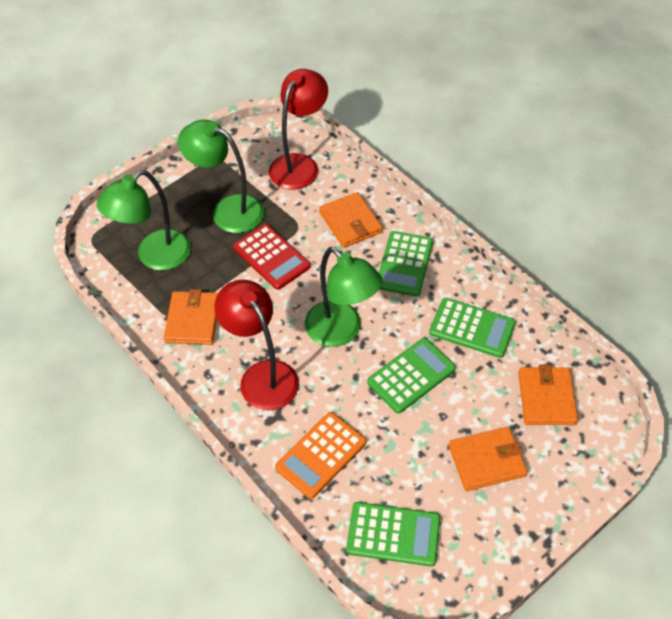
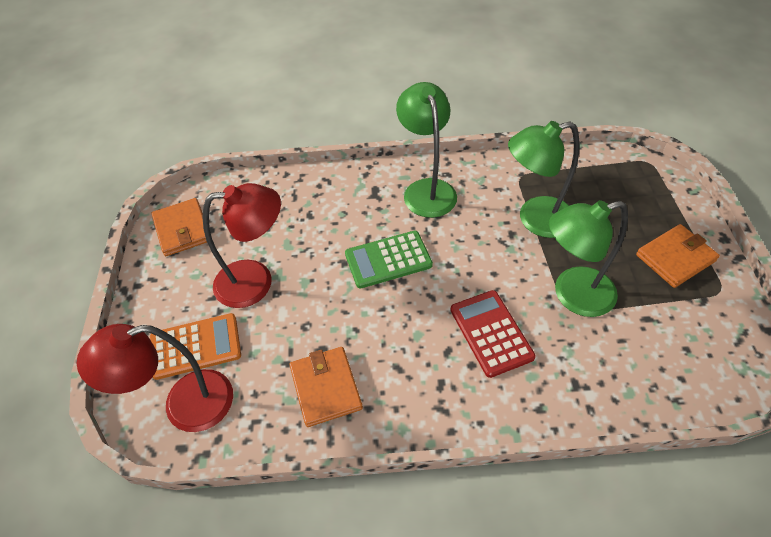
green calculator: 4 -> 1
orange wallet: 4 -> 3

